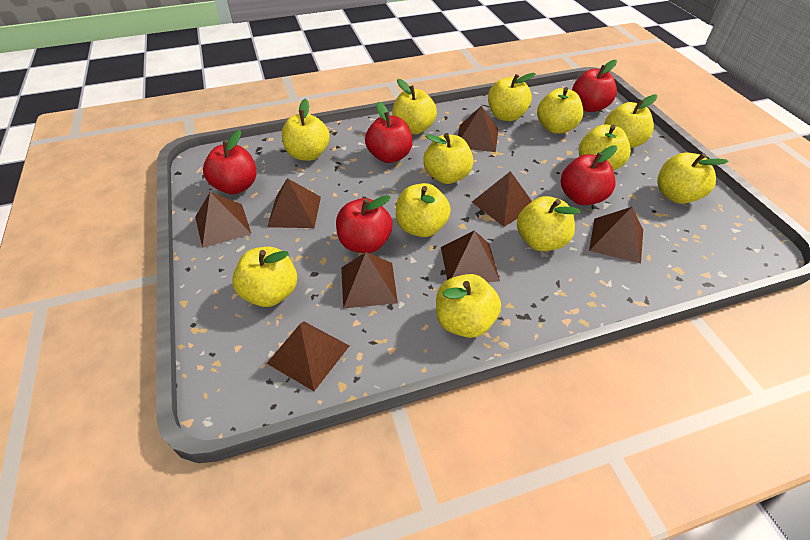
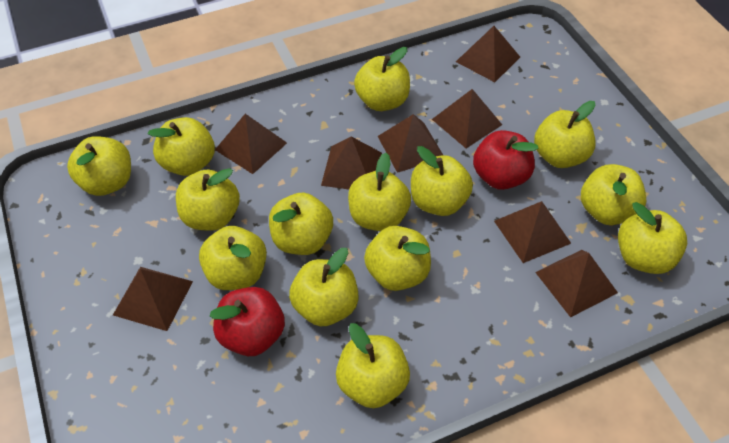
red apple: 5 -> 2
yellow apple: 12 -> 14

